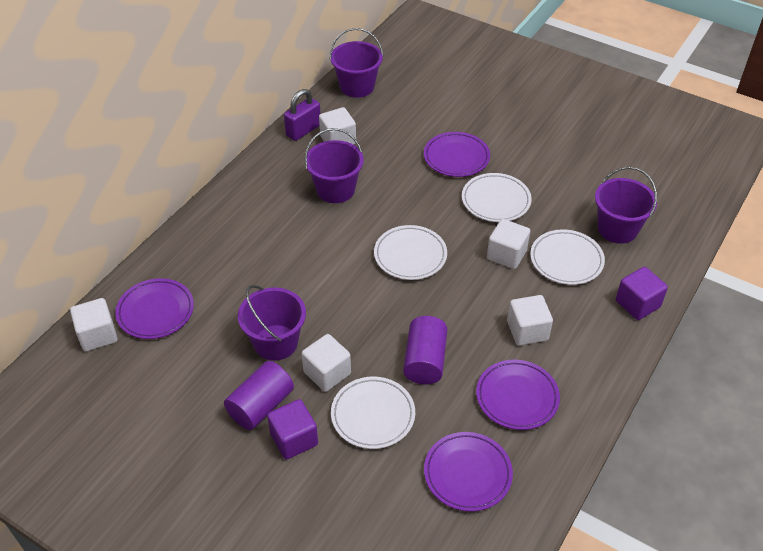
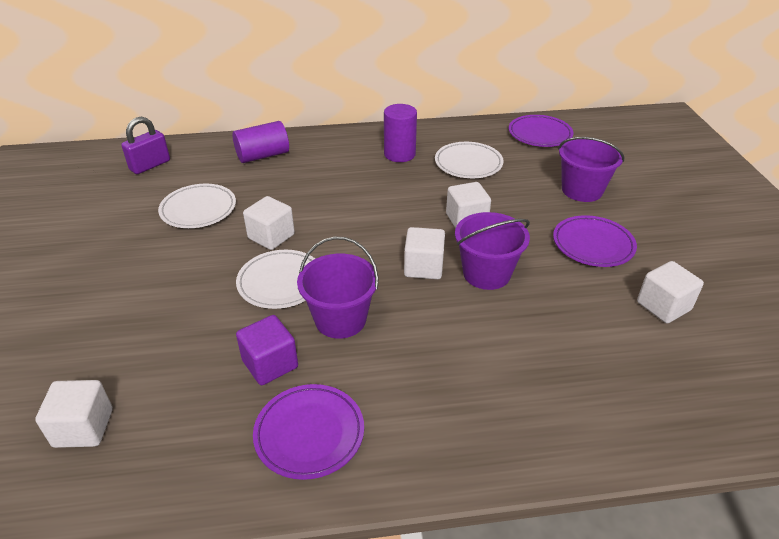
purple bucket: 4 -> 3
purple cube: 2 -> 1
purple plate: 4 -> 3
white plate: 4 -> 3

